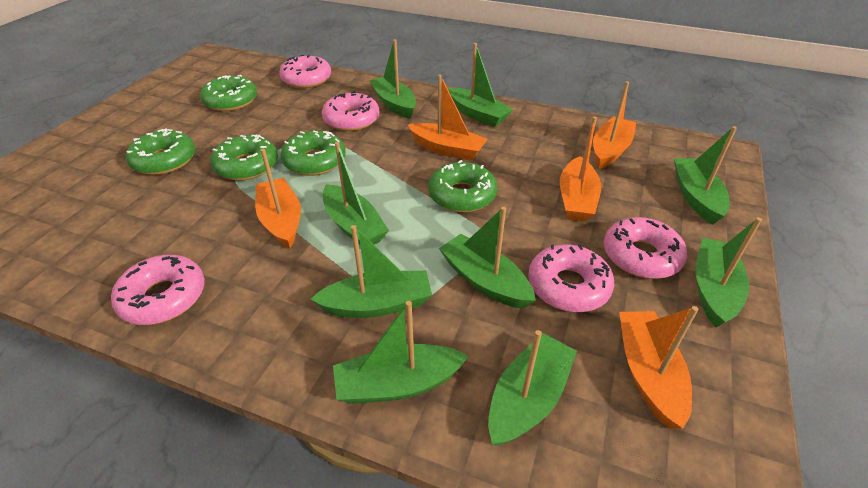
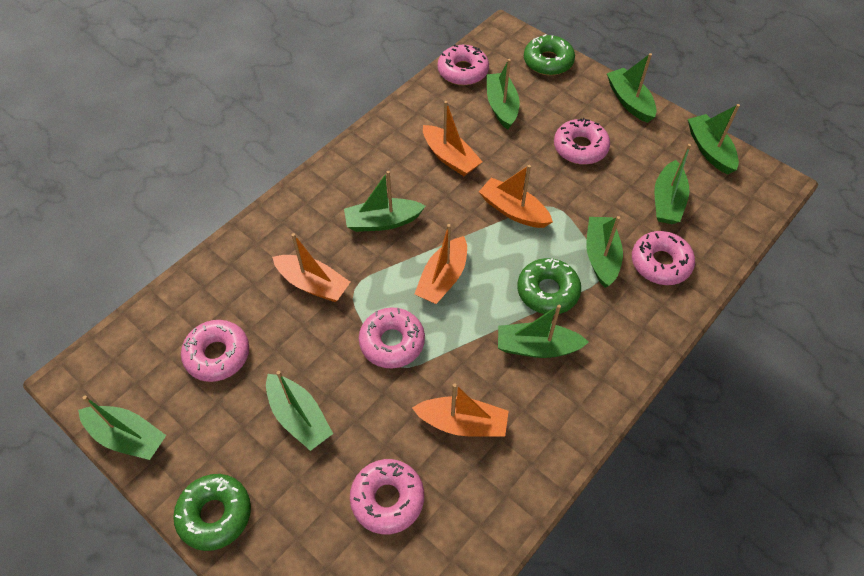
green donut: 5 -> 3
pink donut: 5 -> 6

